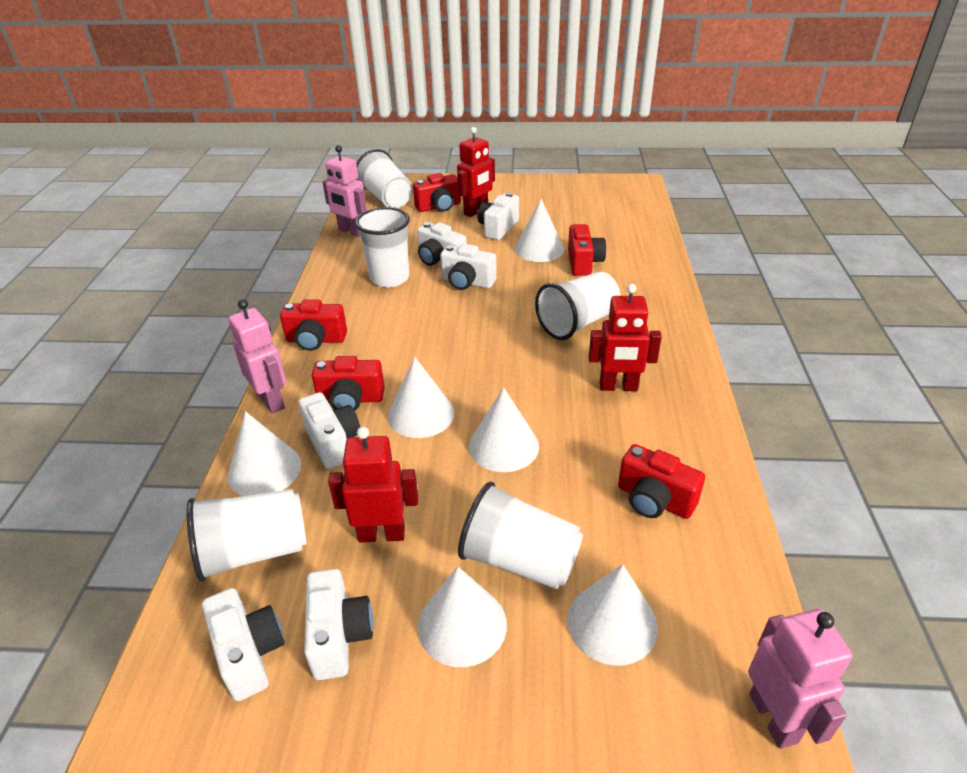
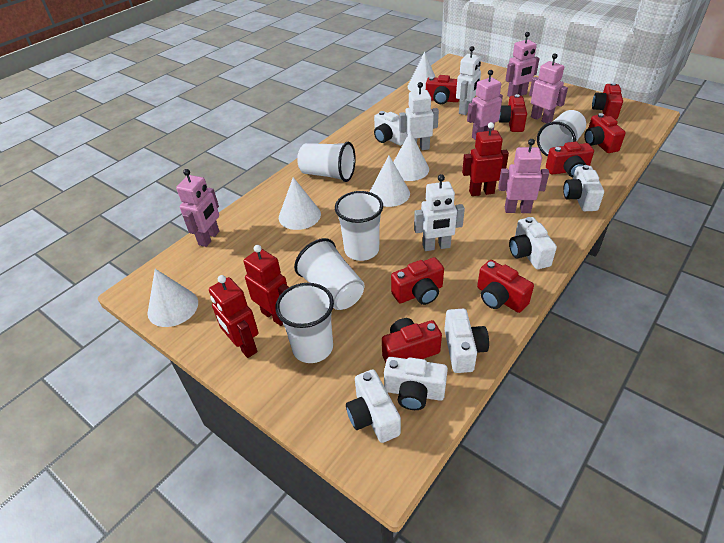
pink robot: 3 -> 5
red camera: 5 -> 8
white cone: 6 -> 5
white robot: 0 -> 3

